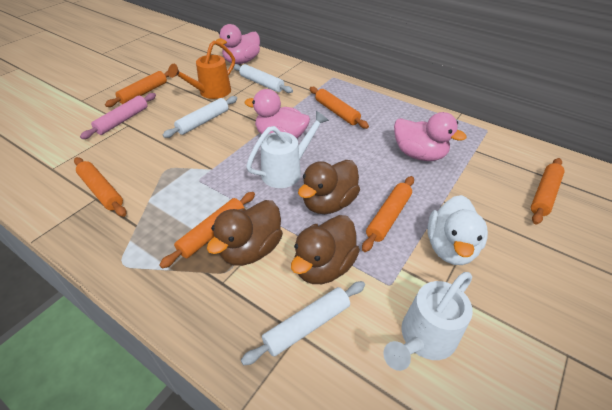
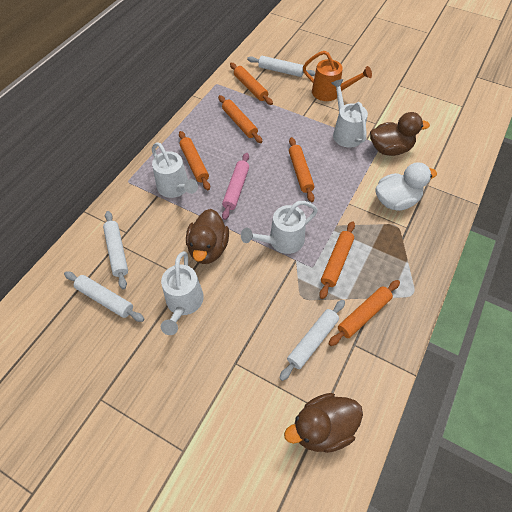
pink duck: 3 -> 0
white rolling pin: 3 -> 4
white watering can: 2 -> 4

